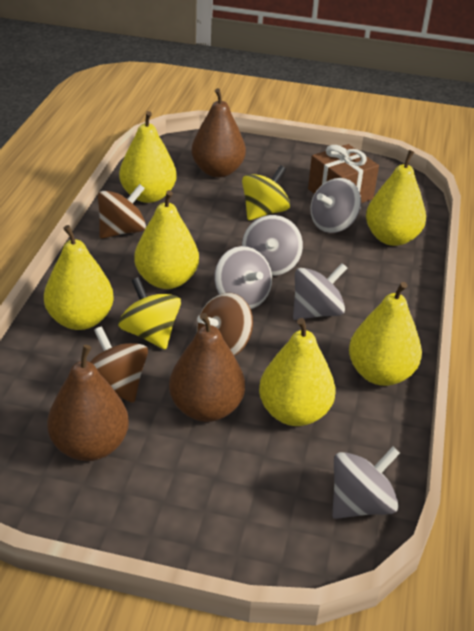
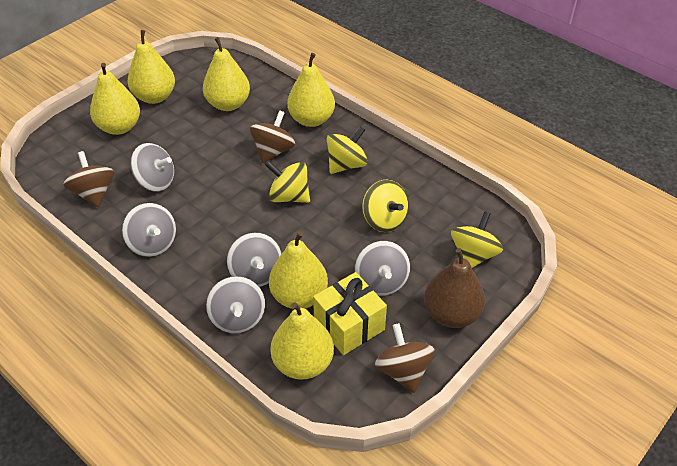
brown gift: 1 -> 0
brown pear: 3 -> 1
yellow gift: 0 -> 1
yellow spinning top: 2 -> 4

